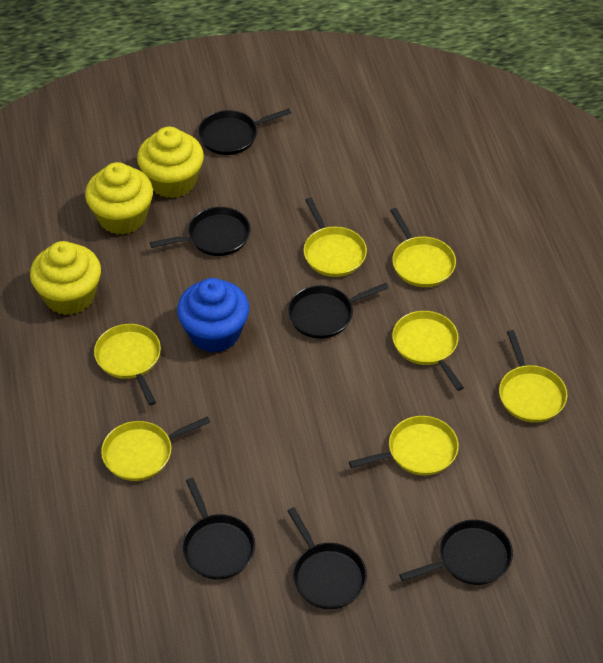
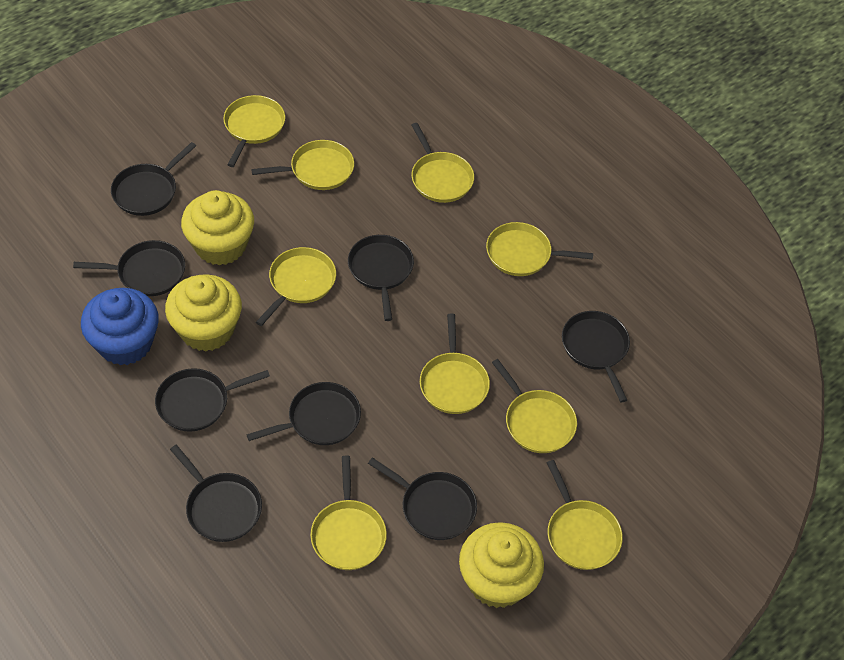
black pan: 6 -> 8
yellow pan: 7 -> 9

